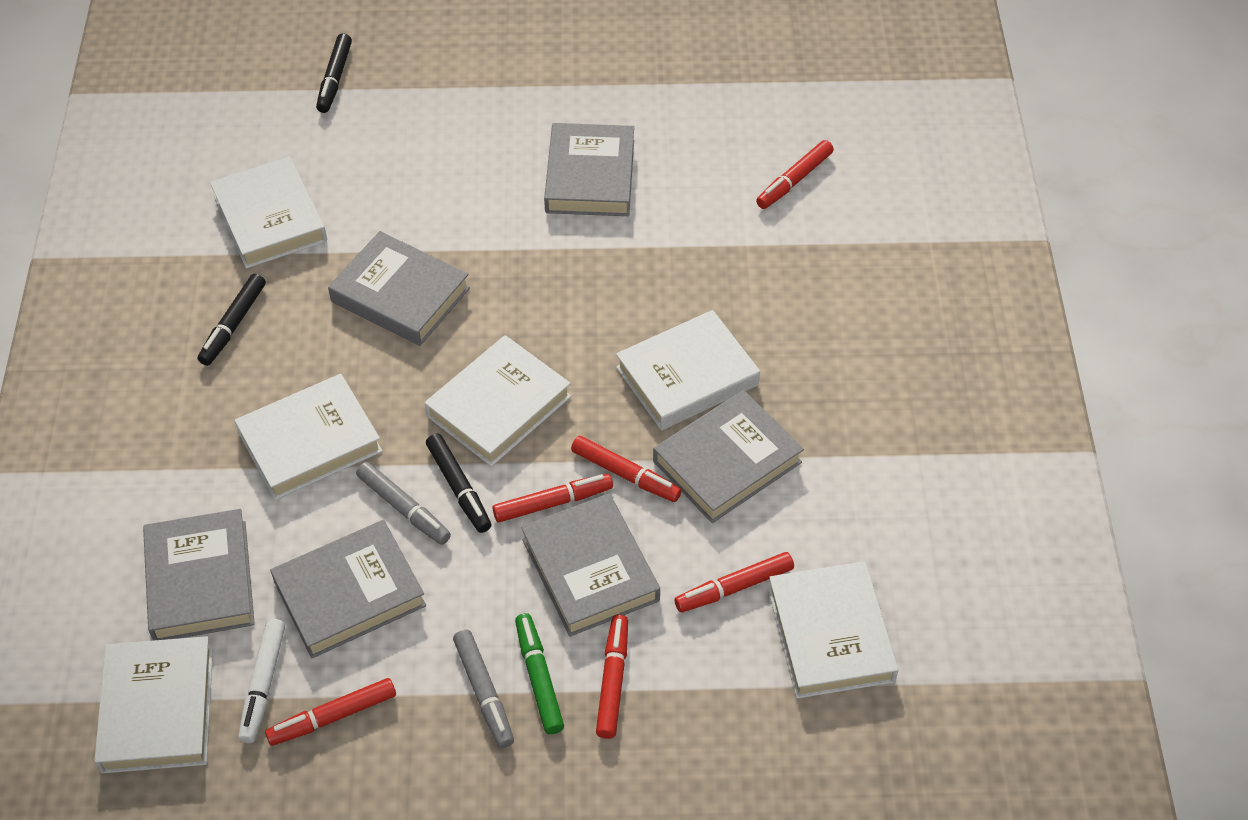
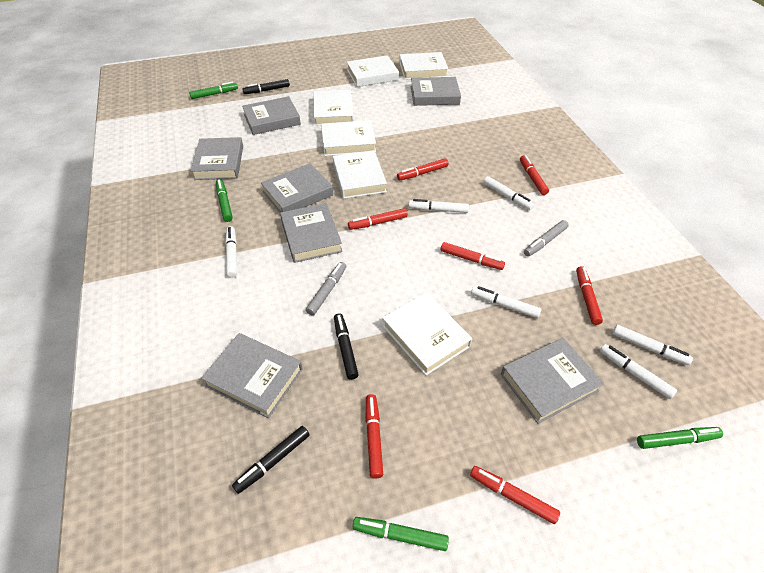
green marker: 1 -> 4
grey book: 6 -> 7
red marker: 6 -> 7
white marker: 1 -> 6

